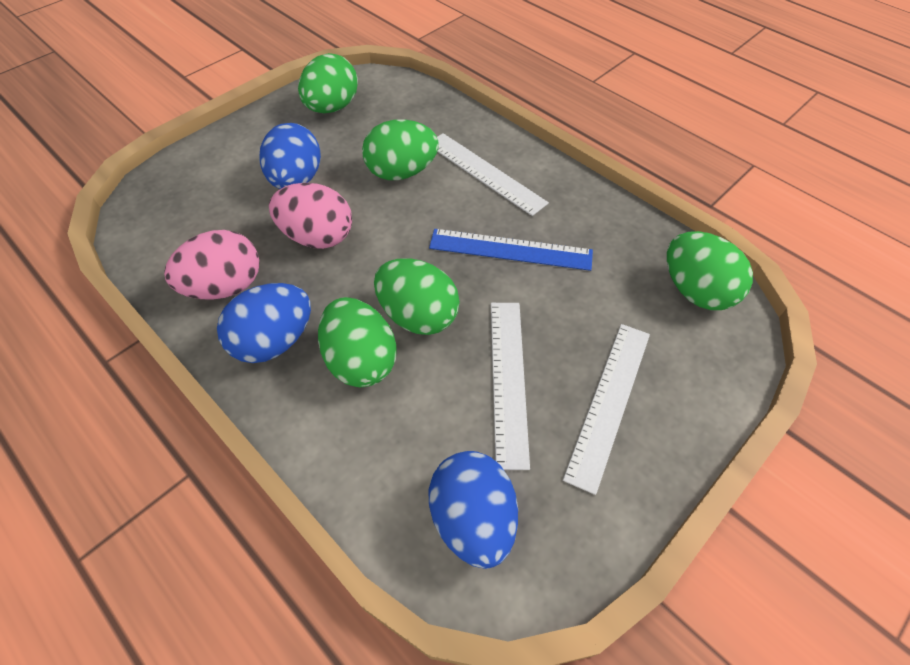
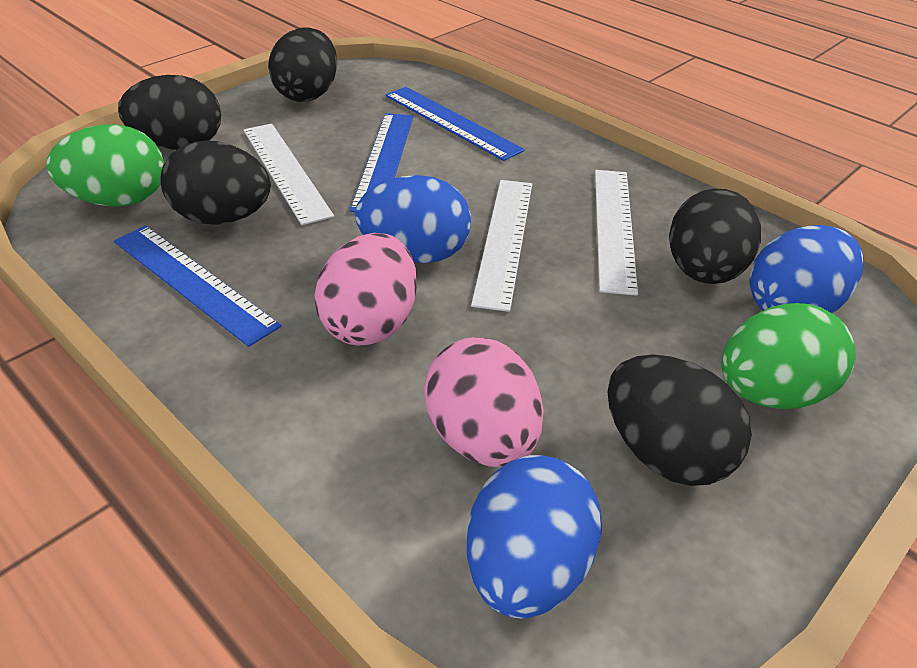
black egg: 0 -> 5
blue ruler: 1 -> 3
green egg: 5 -> 2

